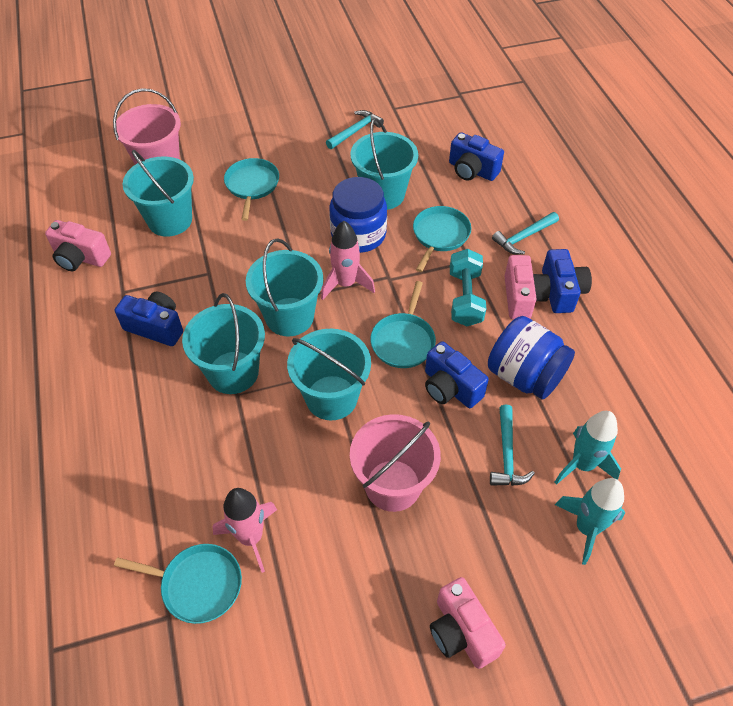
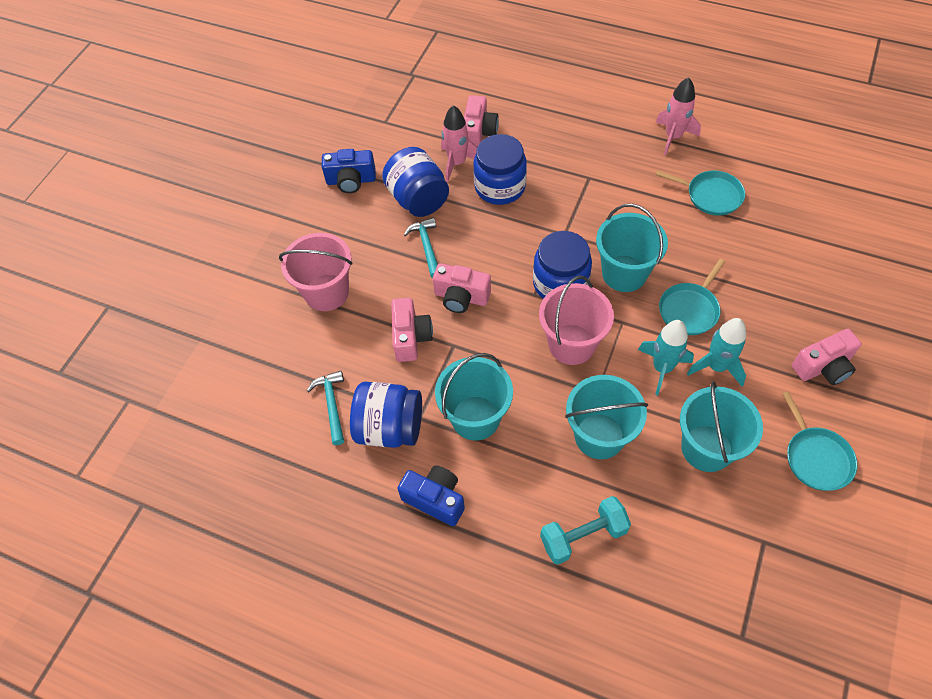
blue camera: 4 -> 2
blue jar: 2 -> 4
pink camera: 3 -> 4
turquoise bucket: 5 -> 4
turquoise hammer: 3 -> 2
turquoise pan: 4 -> 3

